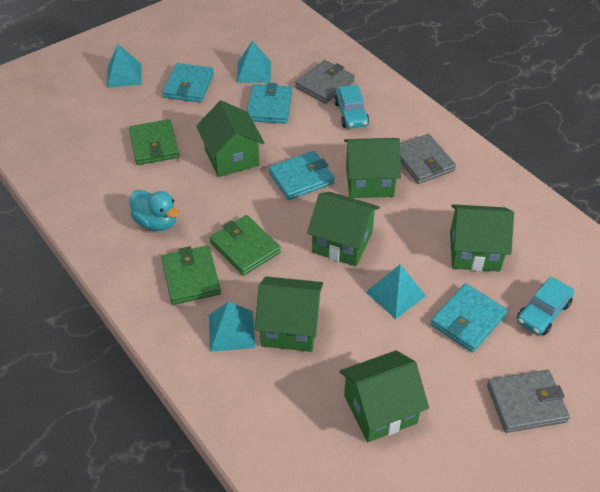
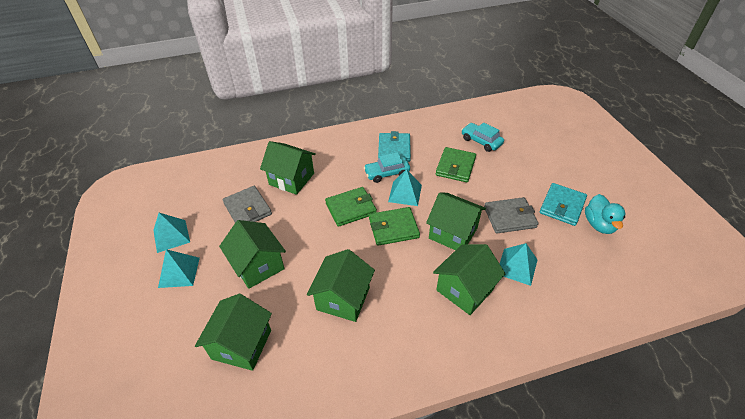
grey wallet: 3 -> 2
turquoise wallet: 4 -> 2

